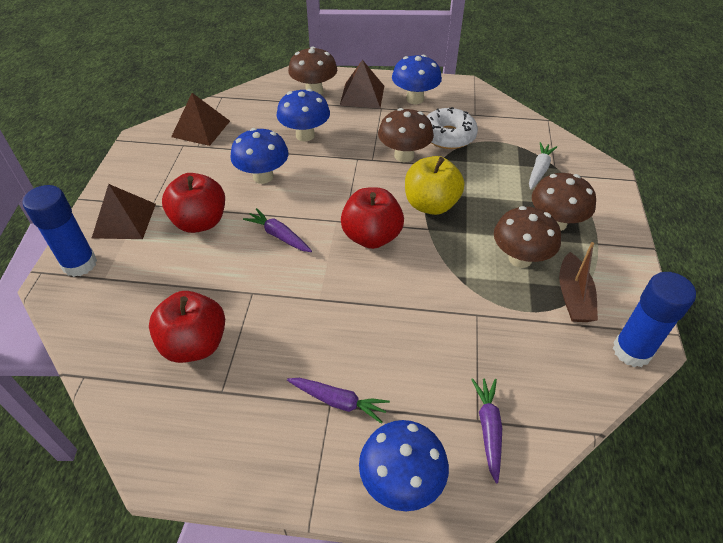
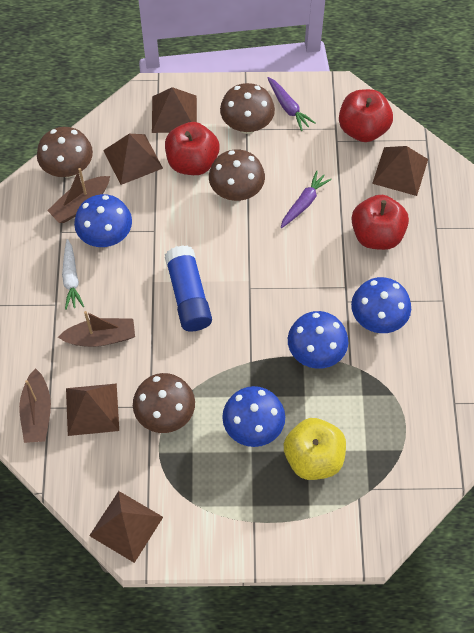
blue glue stick: 2 -> 1
brown boat: 1 -> 3
brown pyramid: 3 -> 5
purple carrot: 3 -> 2
white donut: 1 -> 0

